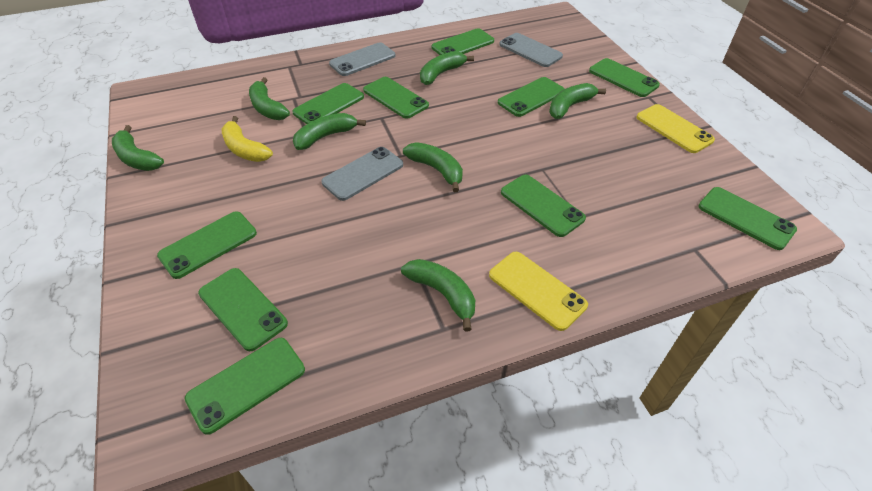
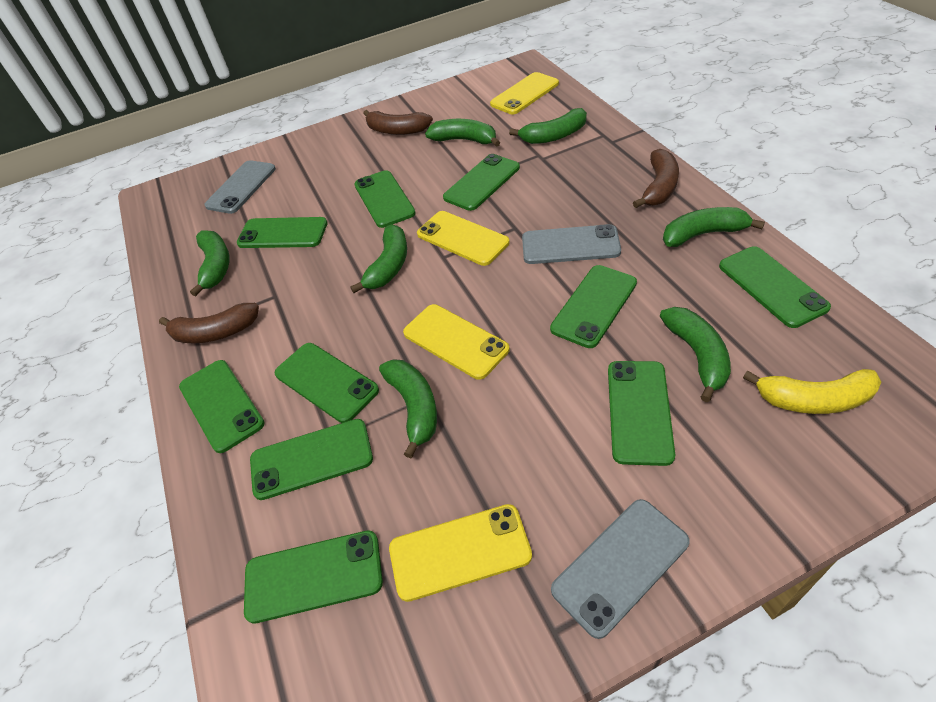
brown banana: 0 -> 3
yellow phone: 2 -> 4

